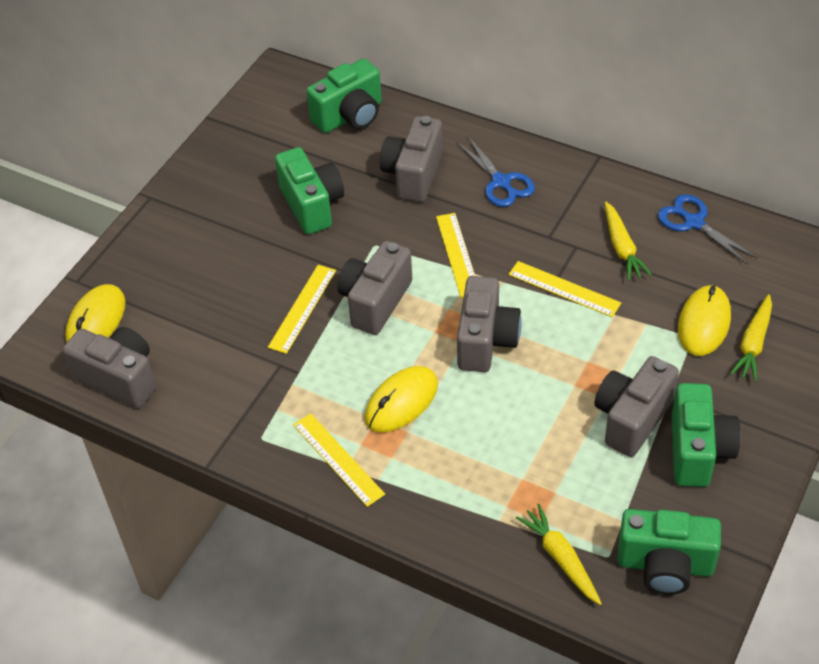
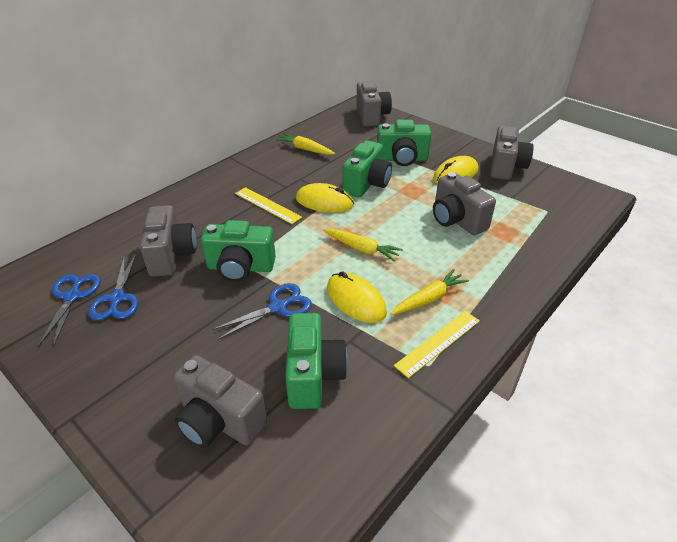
blue scissors: 2 -> 3
yellow ruler: 4 -> 2

